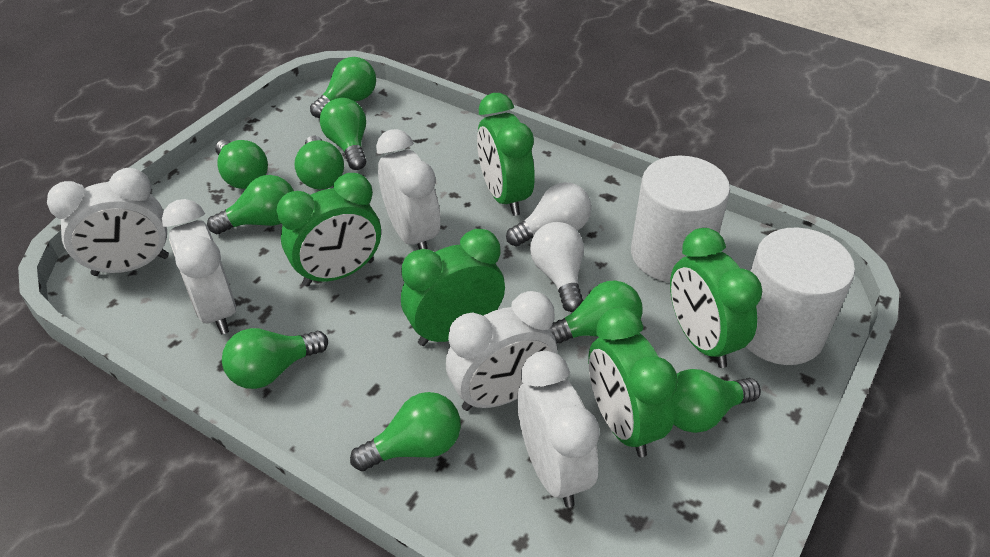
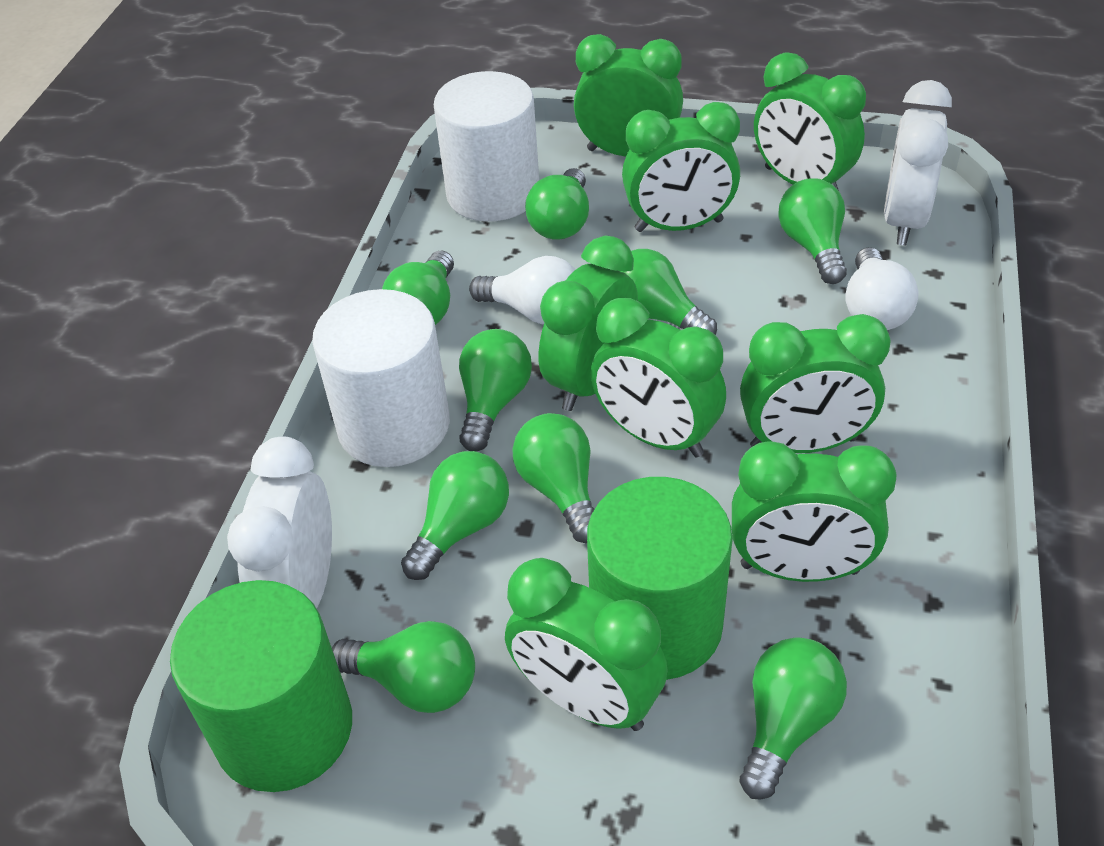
green clock: 5 -> 8
green cylinder: 0 -> 2
white clock: 5 -> 2

